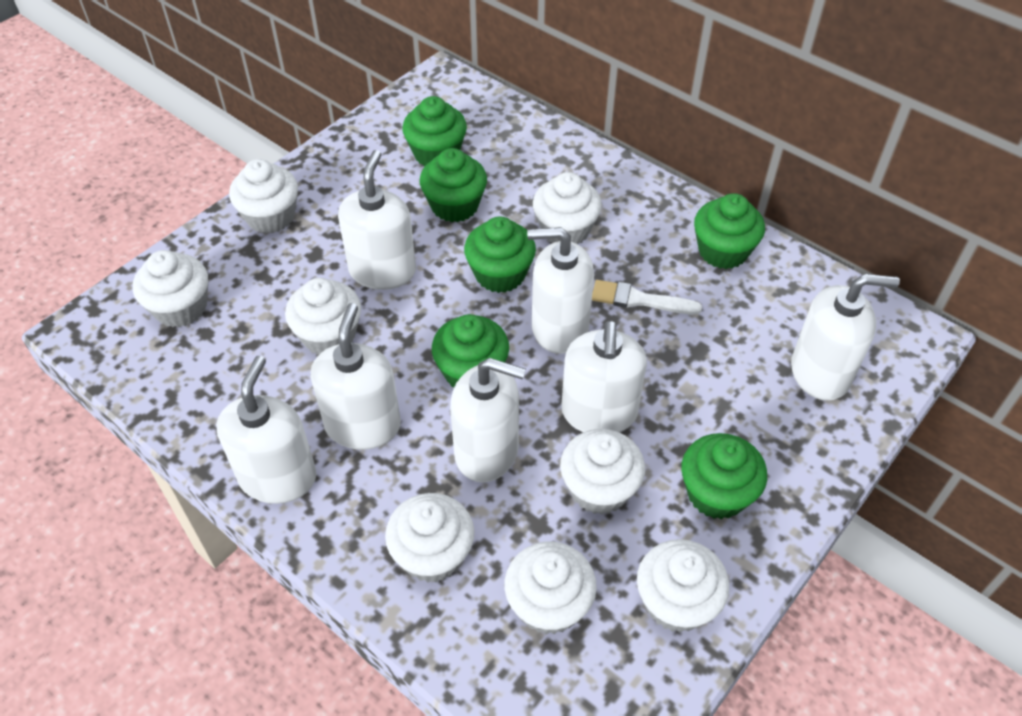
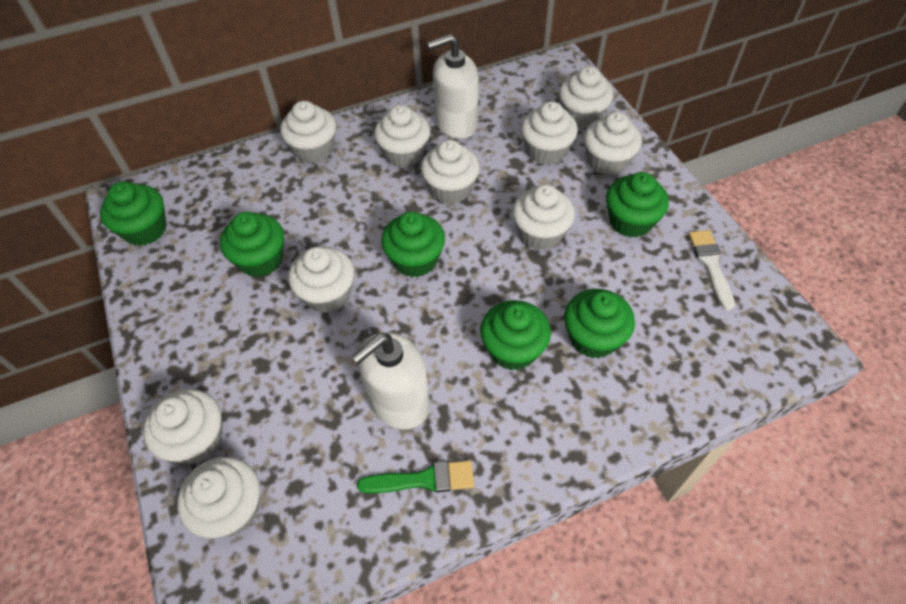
green brush: 0 -> 1
white cupcake: 8 -> 10
white soap dispenser: 7 -> 2

